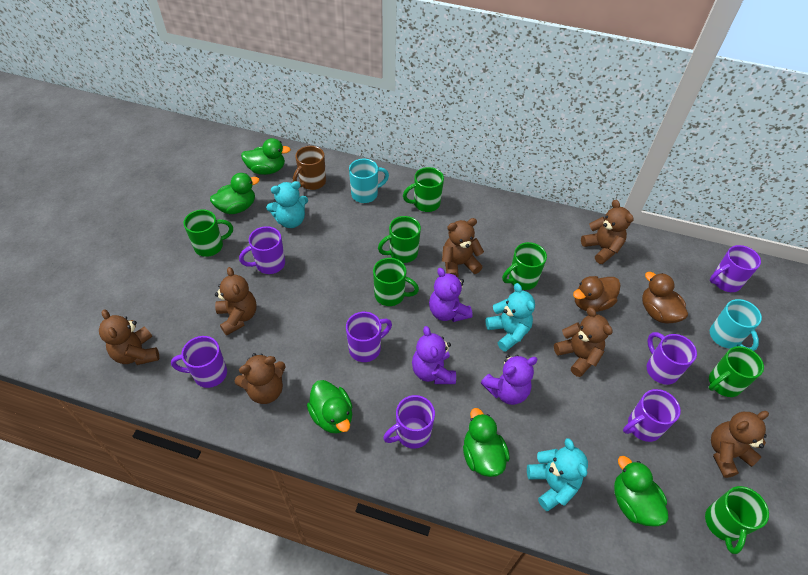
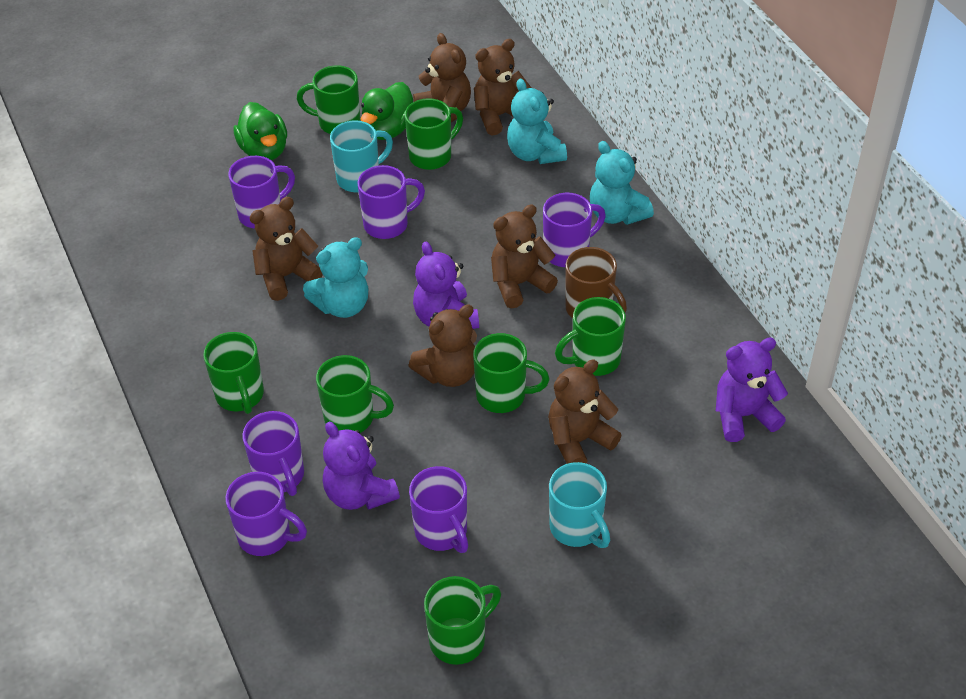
brown duck: 2 -> 0
brown teddy bear: 7 -> 6
green duck: 5 -> 2
purple mug: 7 -> 6

